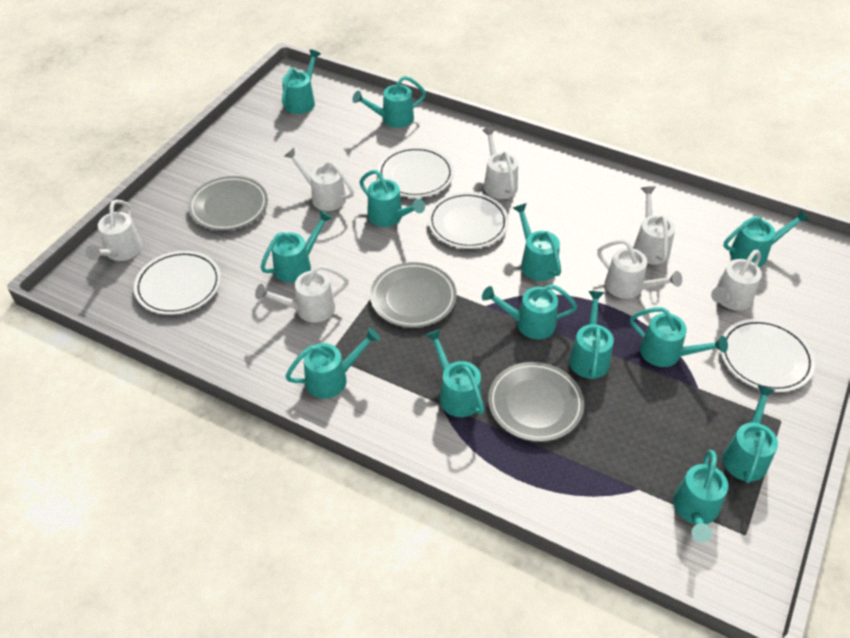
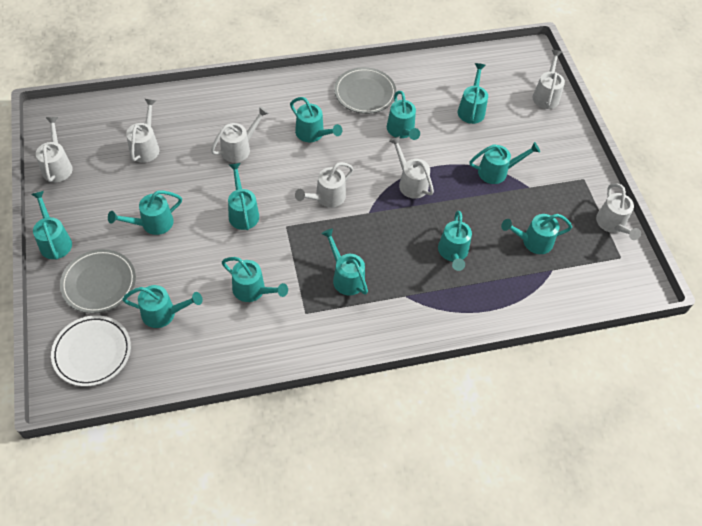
grey plate: 3 -> 2
turquoise watering can: 13 -> 12
white plate: 4 -> 1

